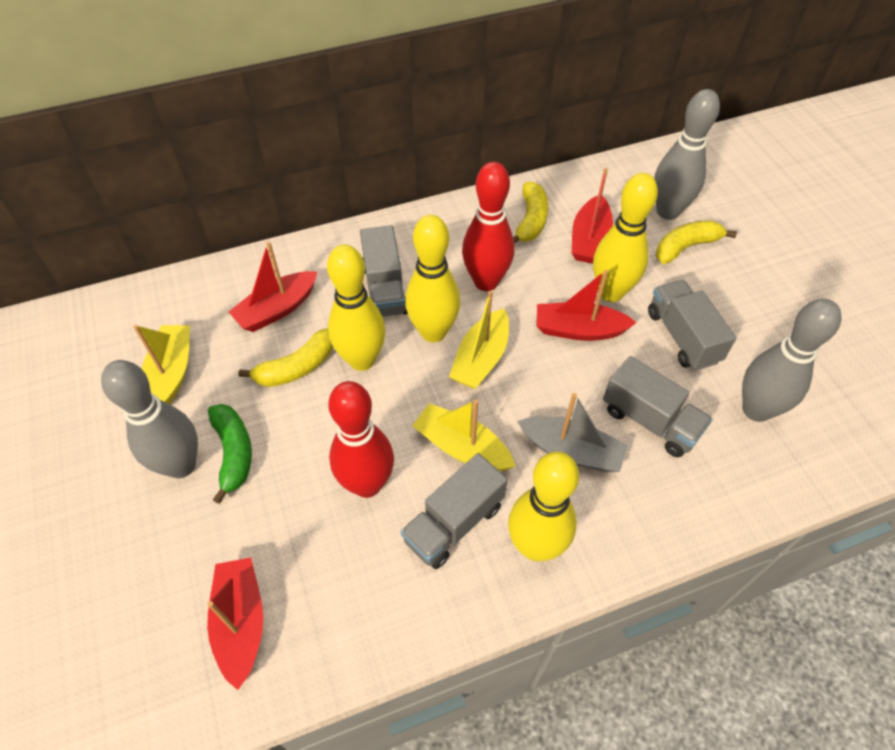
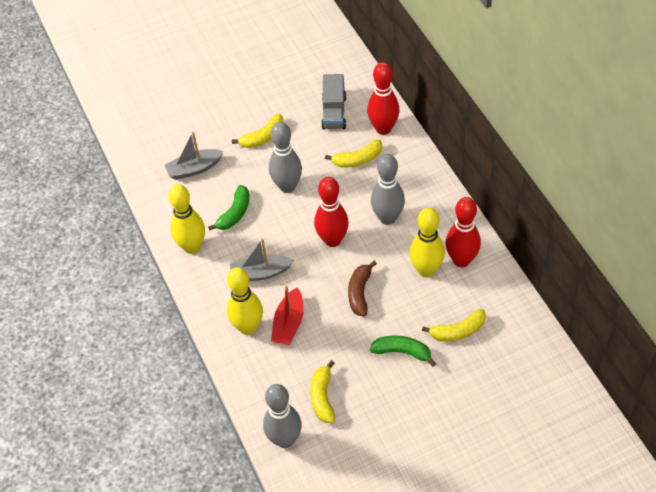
brown banana: 0 -> 1
green banana: 1 -> 2
grey boat: 1 -> 2
grey truck: 4 -> 1
red boat: 4 -> 1
red bowling pin: 2 -> 3
yellow banana: 3 -> 4
yellow boat: 3 -> 0
yellow bowling pin: 4 -> 3

